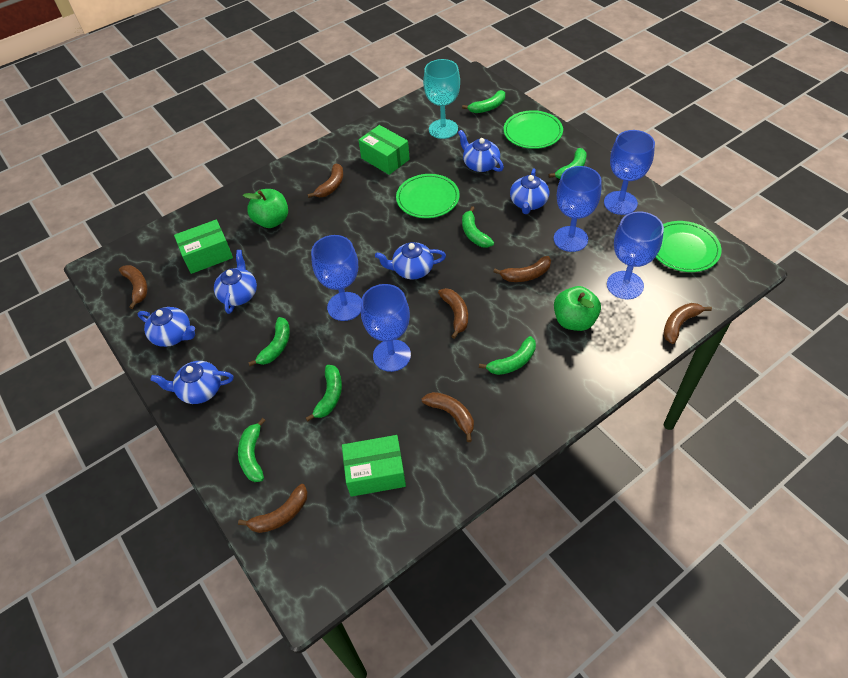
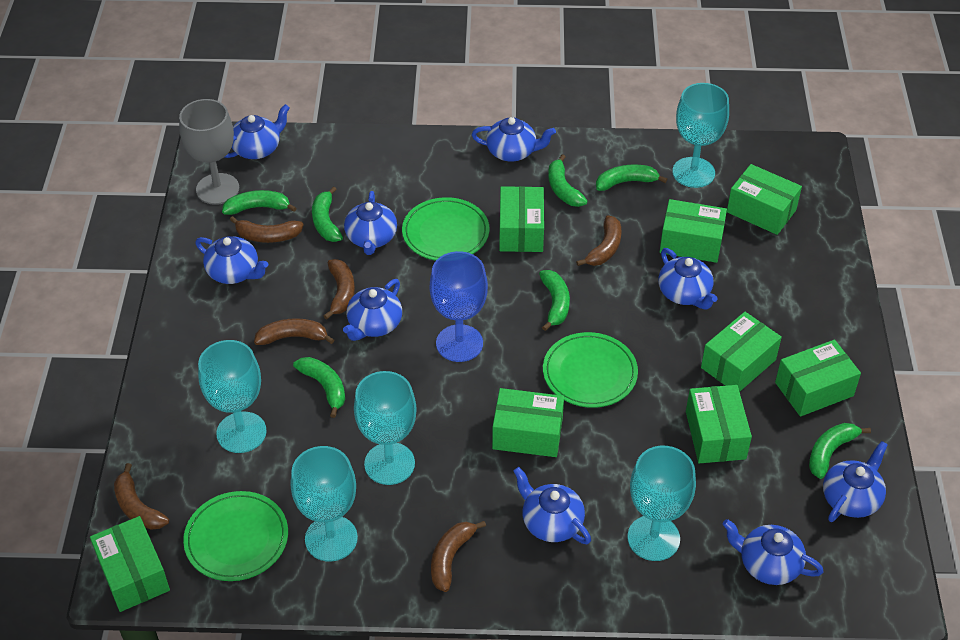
blue goblet: 5 -> 1
blue teapot: 6 -> 9
brown banana: 7 -> 6
green apple: 2 -> 0
green box: 3 -> 8
grey goblet: 0 -> 1
turquoise goblet: 1 -> 5

